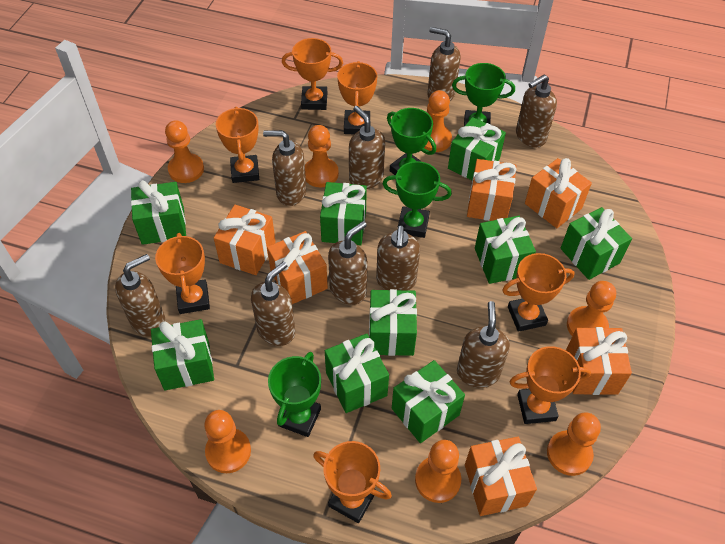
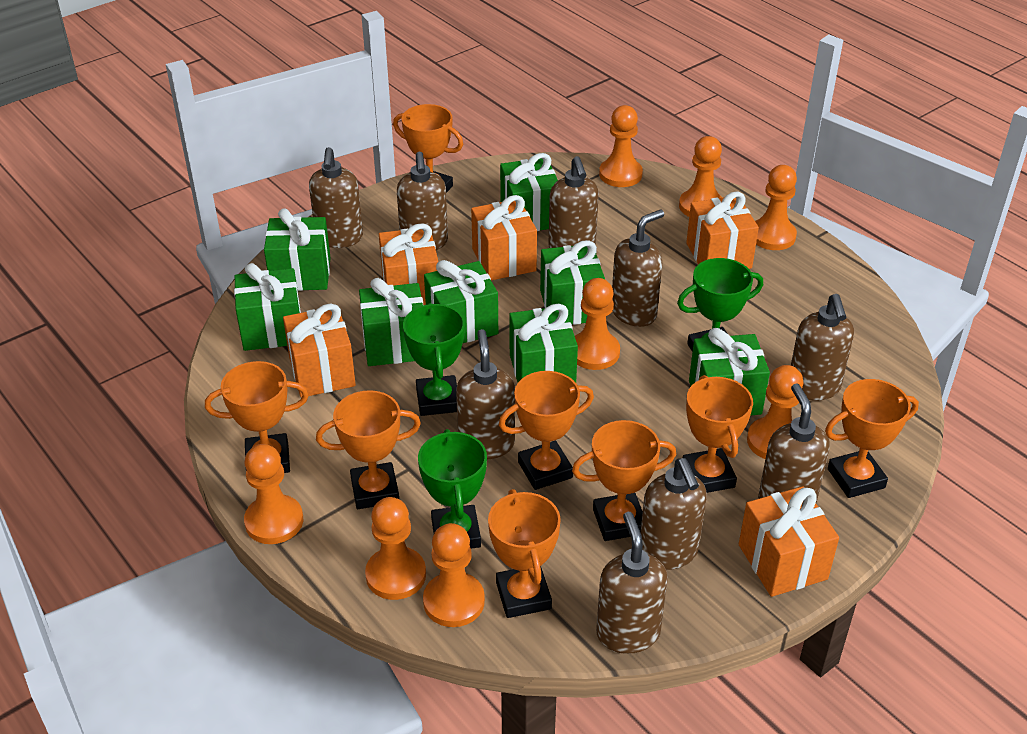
green gift: 9 -> 8
green trophy: 4 -> 3
orange gift: 6 -> 5
orange pawn: 7 -> 8
orange trophy: 7 -> 8

